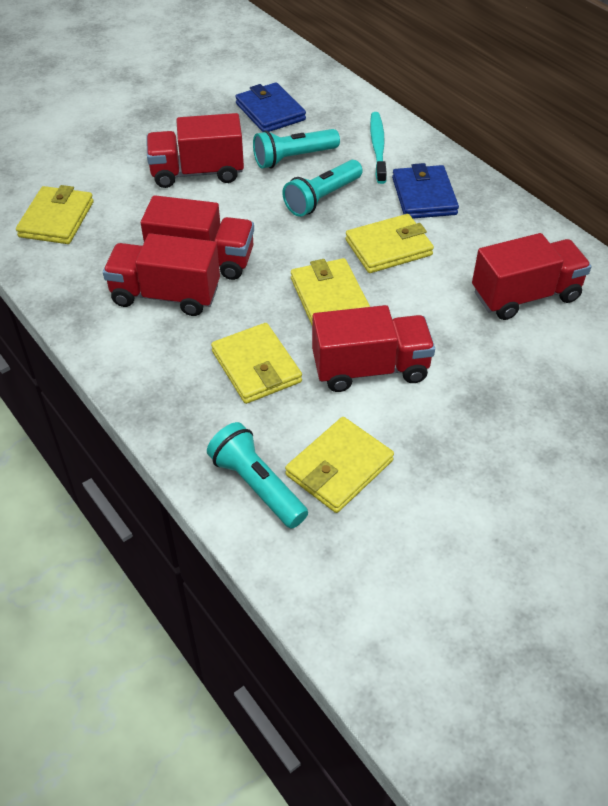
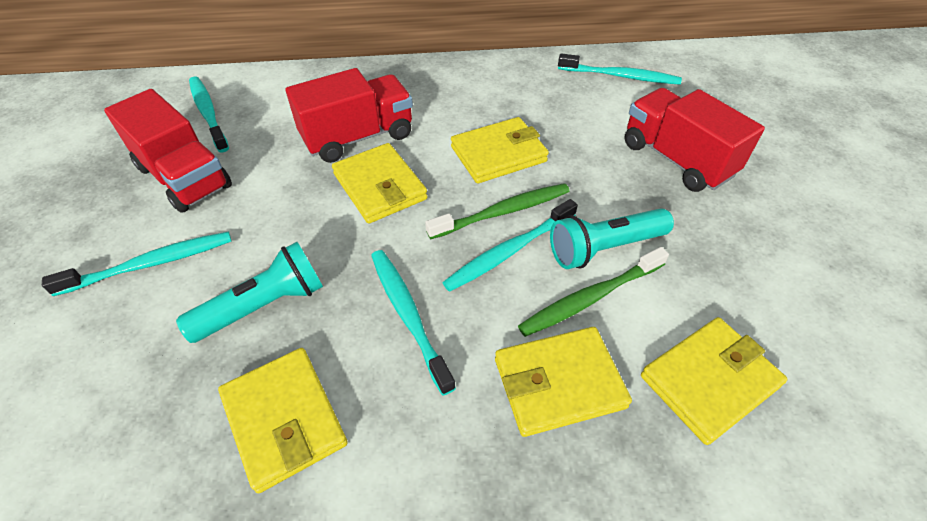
blue wallet: 2 -> 0
green toothbrush: 0 -> 2
red truck: 5 -> 3
turquoise flashlight: 3 -> 2
turquoise toothbrush: 1 -> 5

